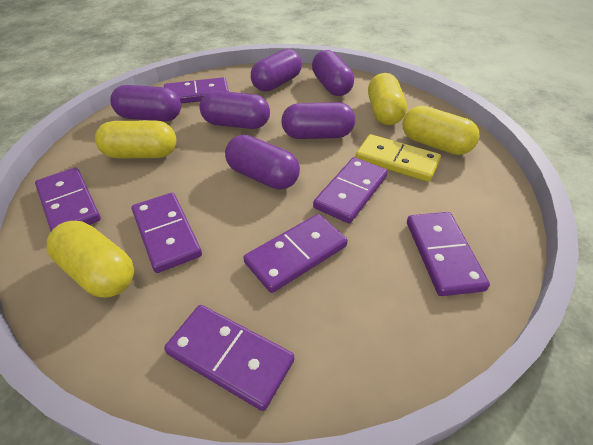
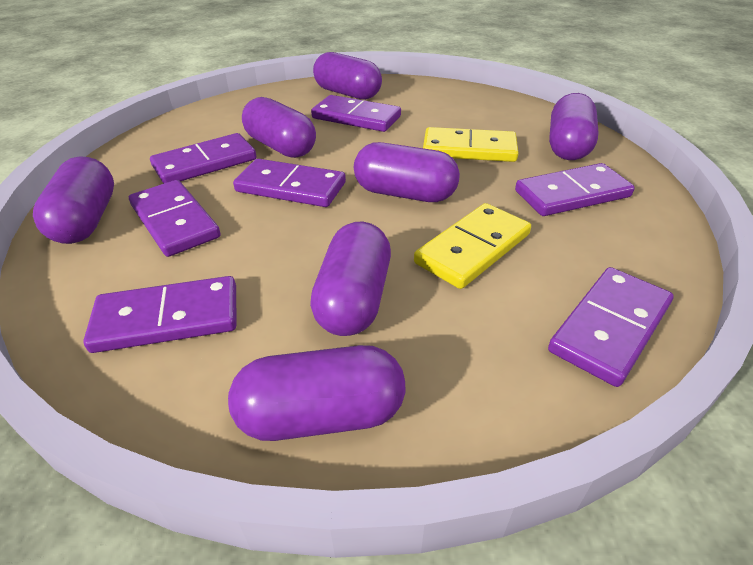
purple capsule: 6 -> 7
yellow capsule: 4 -> 0
yellow domino: 1 -> 2

